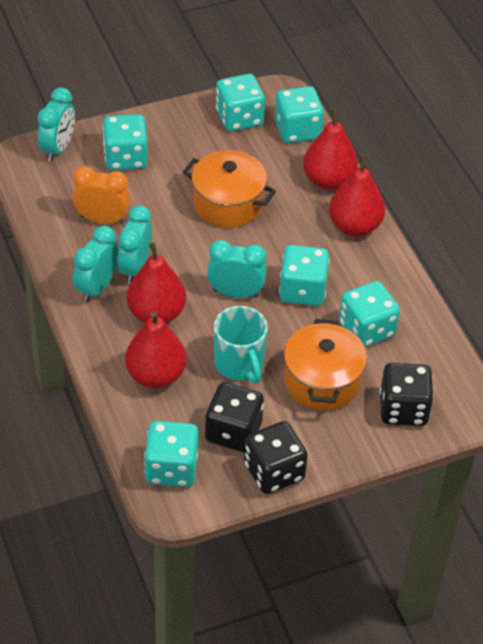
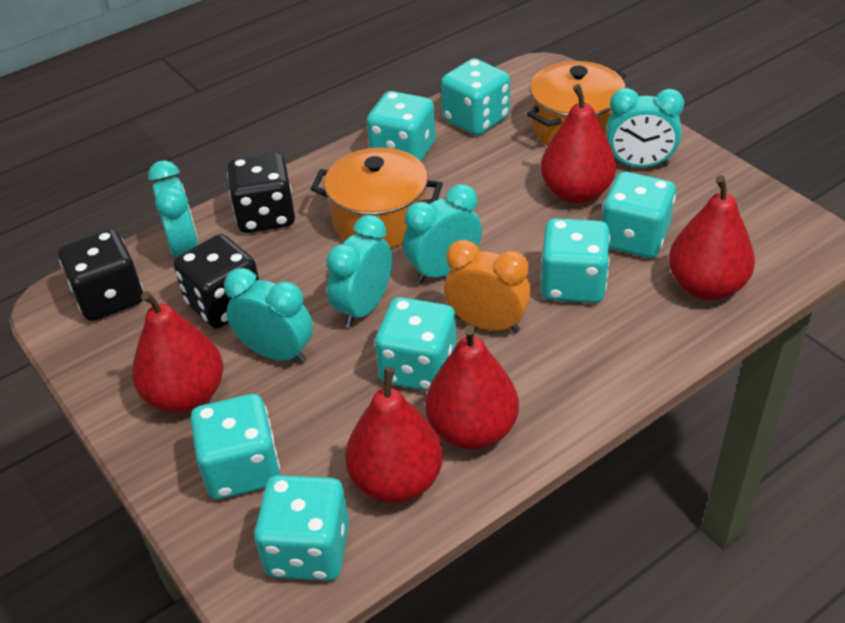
red pear: 4 -> 5
turquoise clock: 4 -> 5
turquoise dice: 6 -> 7
turquoise mug: 1 -> 0

